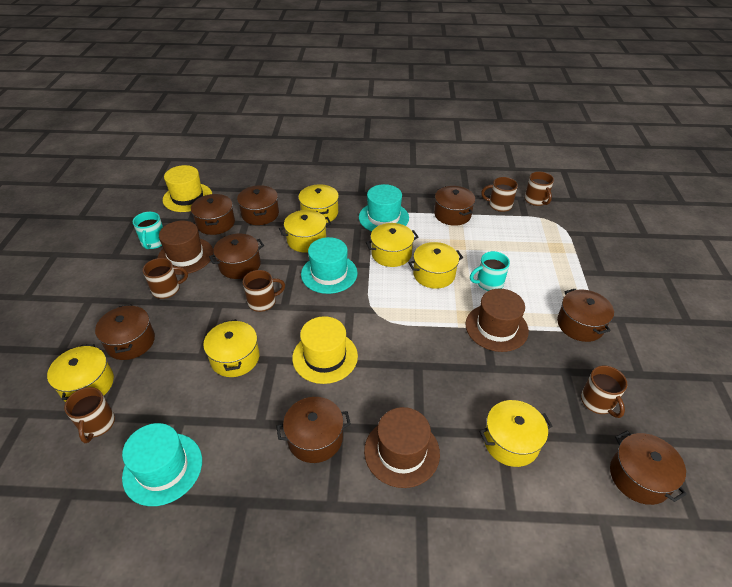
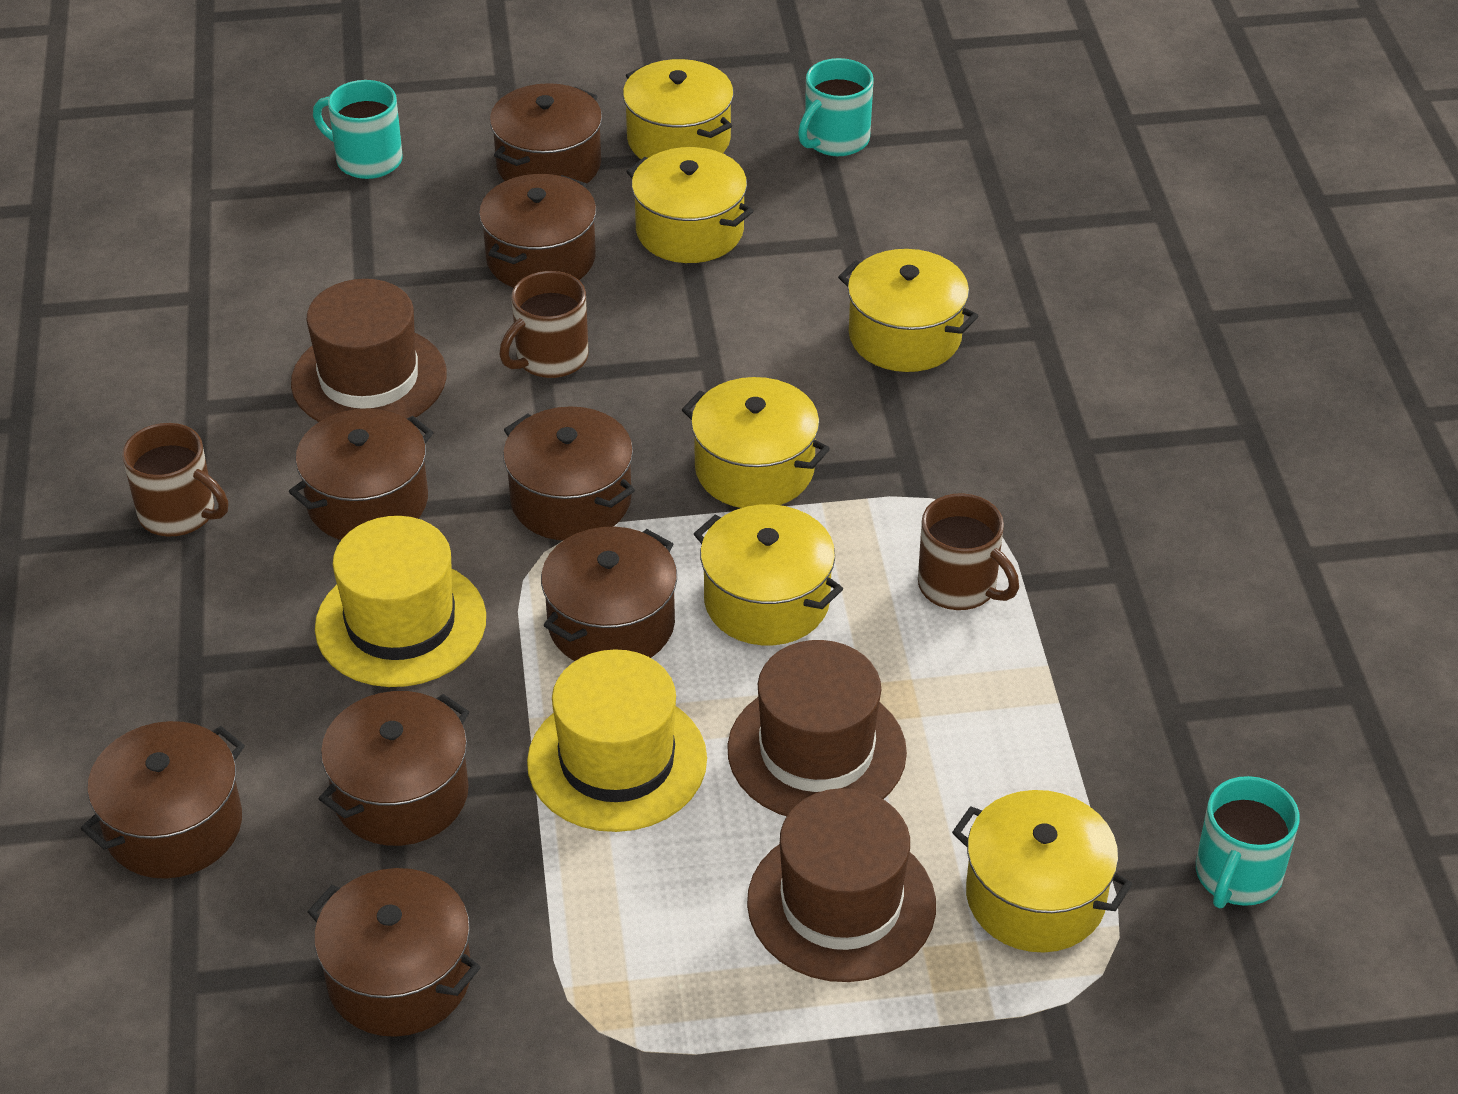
brown mug: 6 -> 3
turquoise hat: 3 -> 0
turquoise mug: 2 -> 3
yellow pot: 7 -> 6

